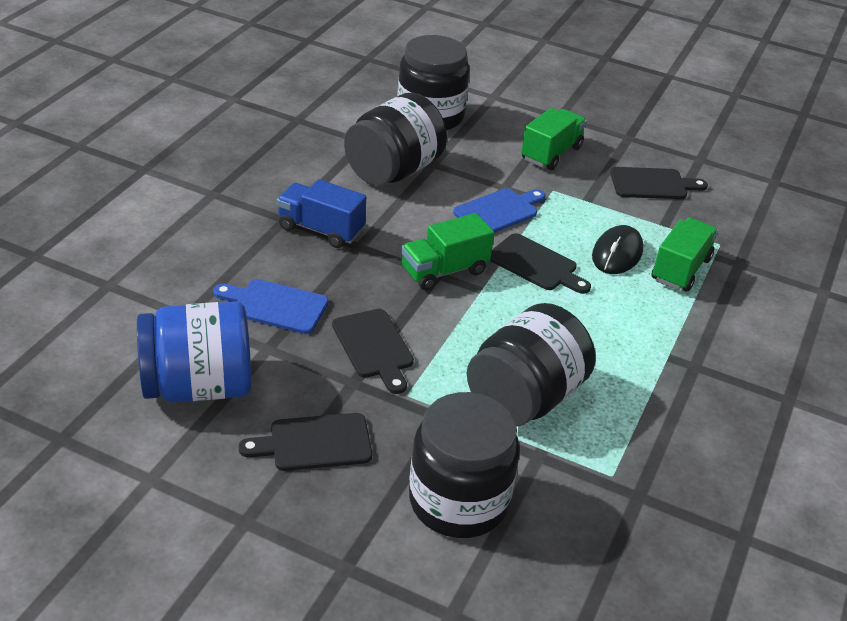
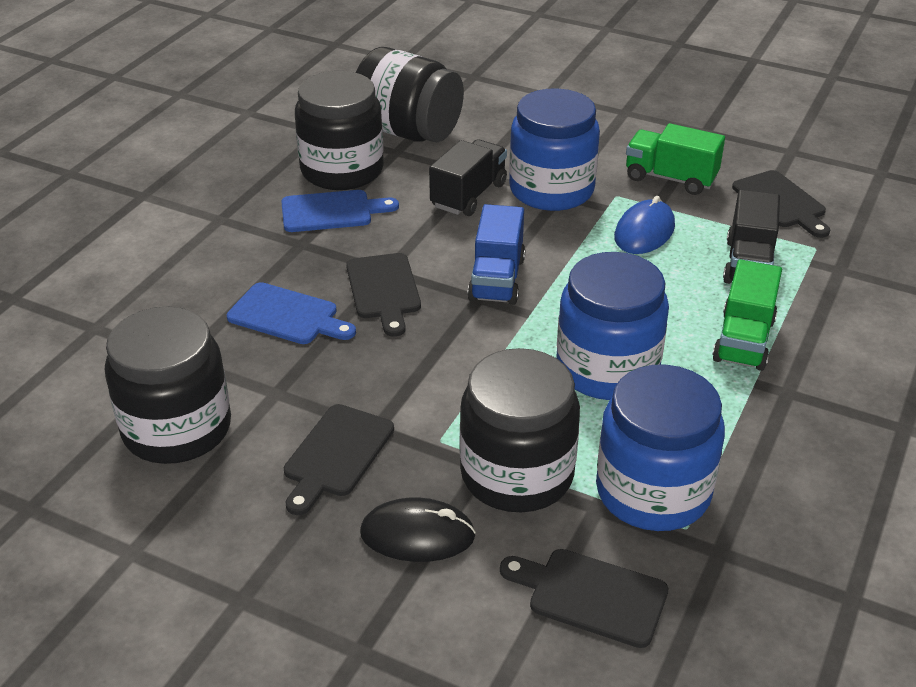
black truck: 0 -> 2
blue jar: 1 -> 3
blue mouse: 0 -> 1
green truck: 3 -> 2

